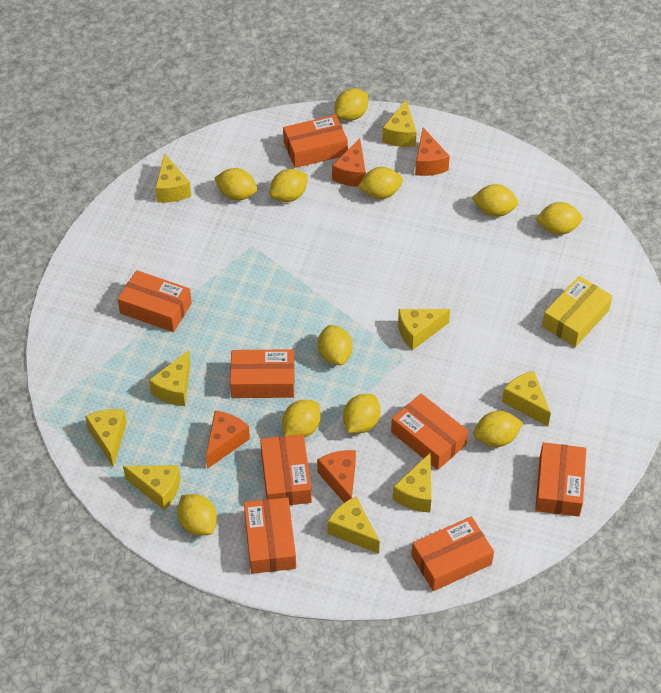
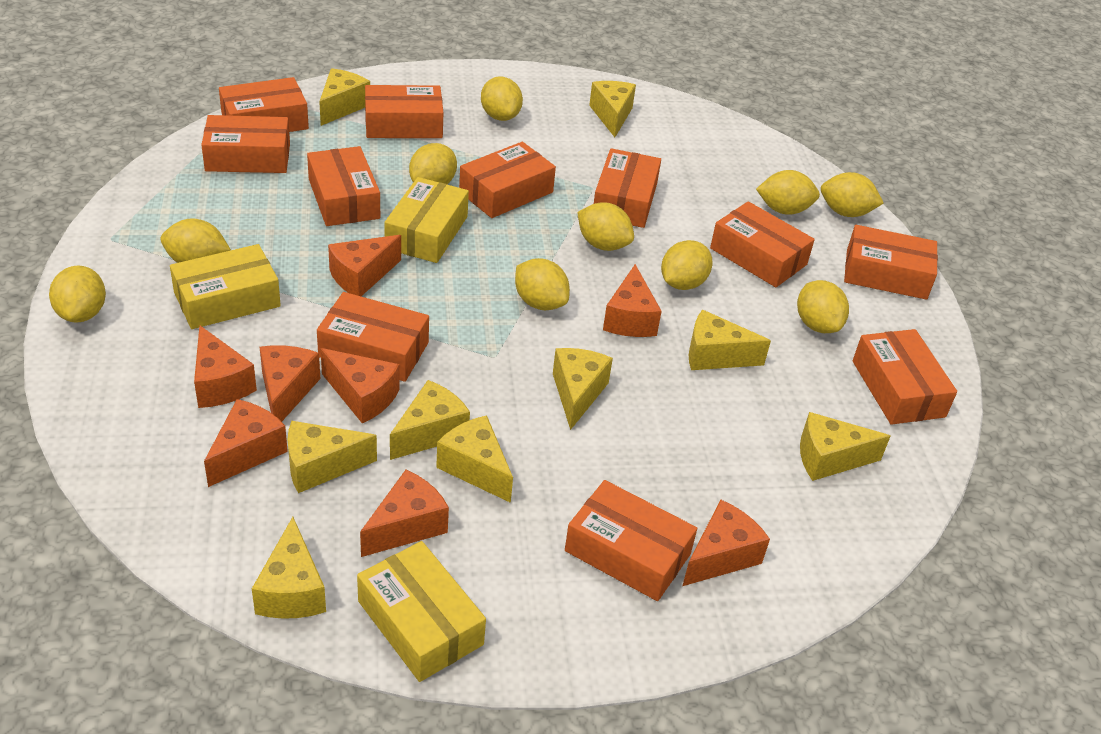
orange box: 8 -> 11
orange cheese: 4 -> 8
yellow box: 1 -> 3
yellow lemon: 11 -> 10

